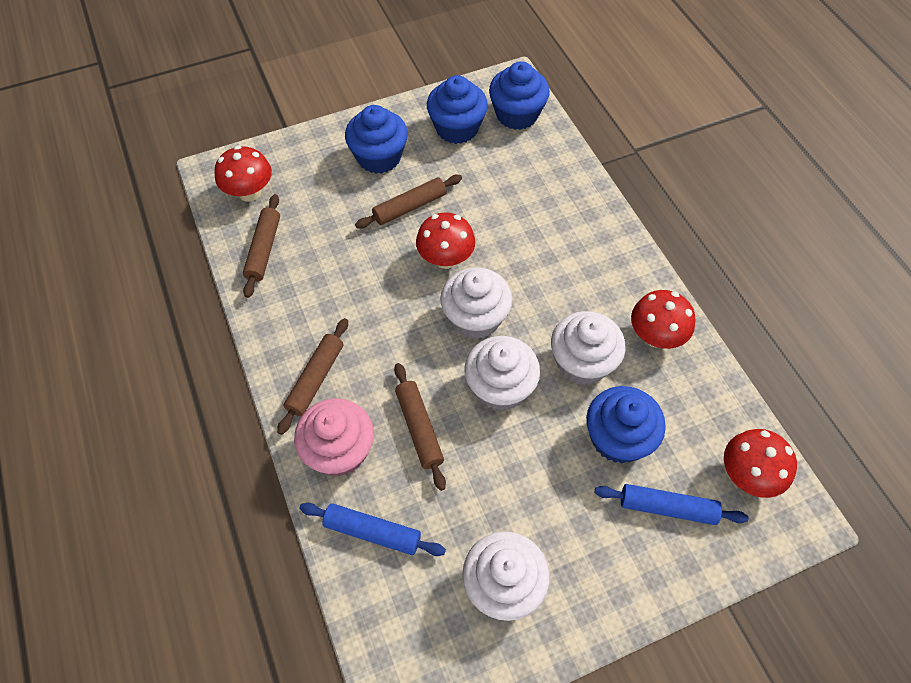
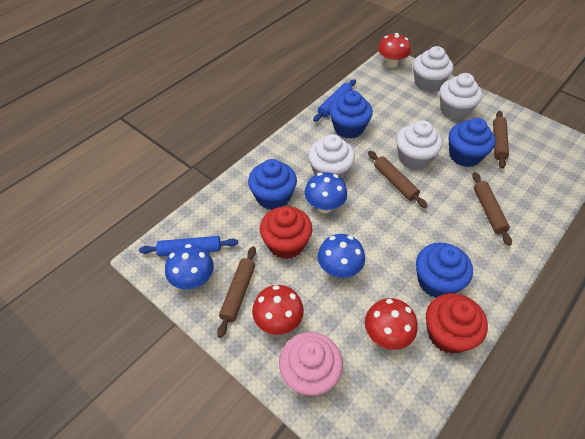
blue mushroom: 0 -> 3
red cupcake: 0 -> 2
red mushroom: 4 -> 3

